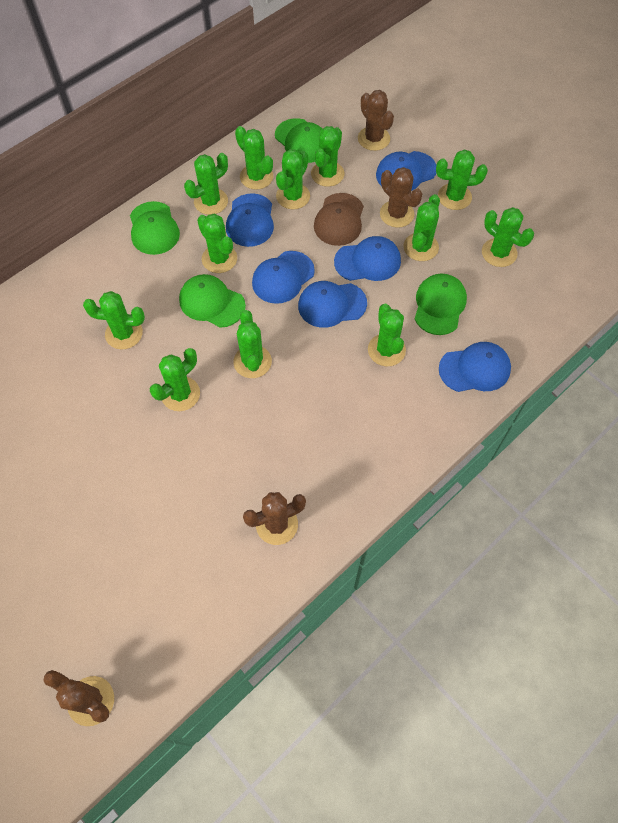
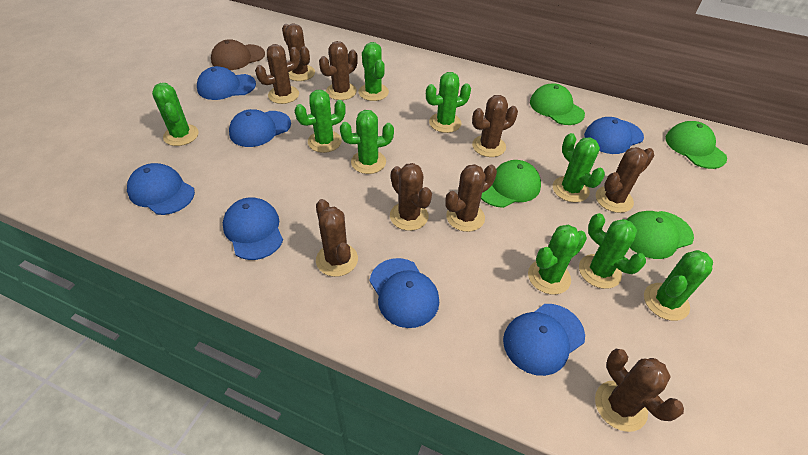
blue cap: 6 -> 7
brown cactus: 4 -> 9
green cactus: 12 -> 9

